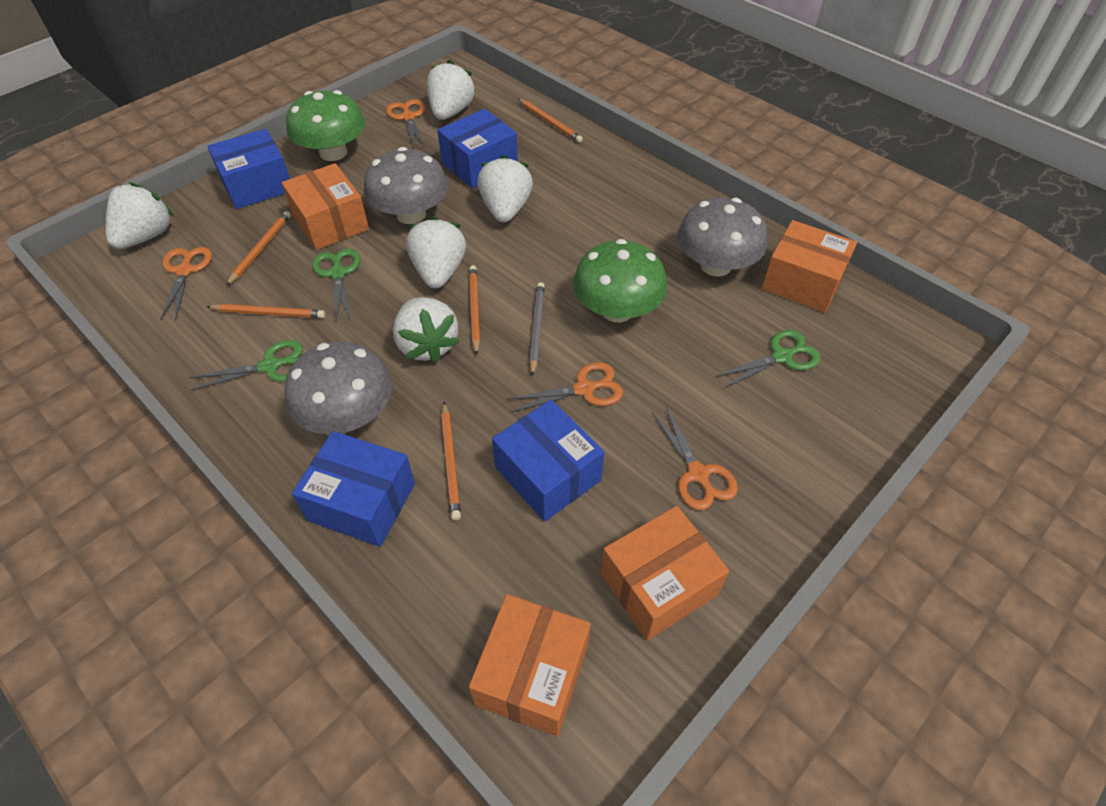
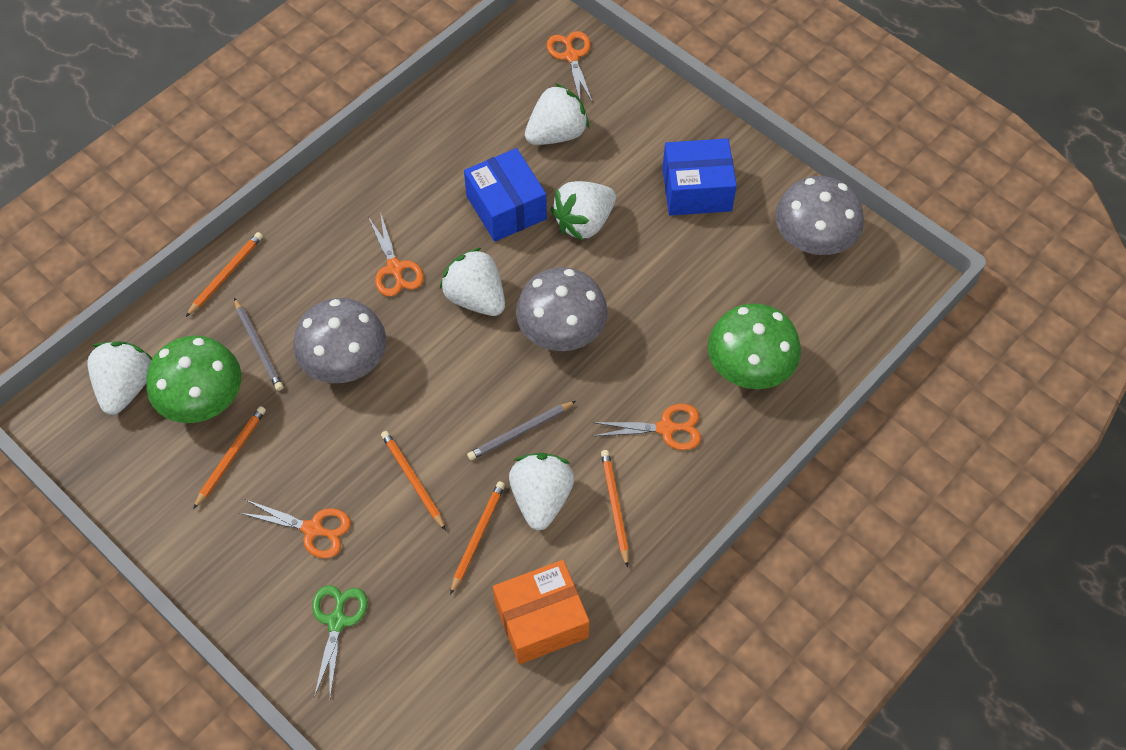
blue box: 4 -> 2
green scissors: 3 -> 1
grey pencil: 1 -> 2
orange box: 4 -> 1

